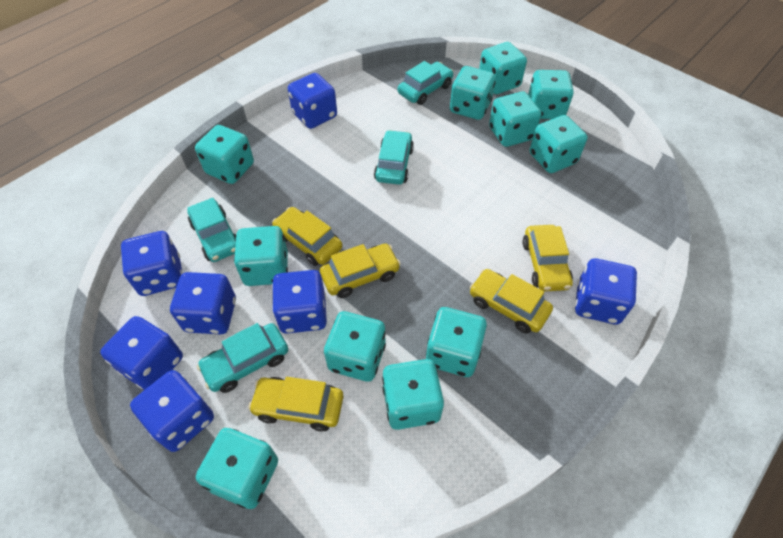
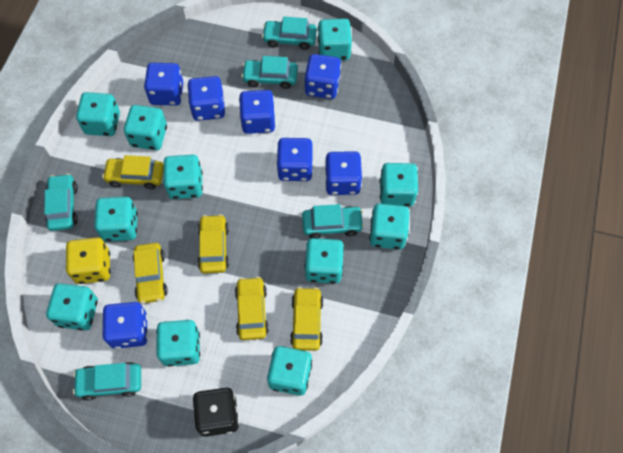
black dice: 0 -> 1
turquoise car: 4 -> 5
yellow dice: 0 -> 1

